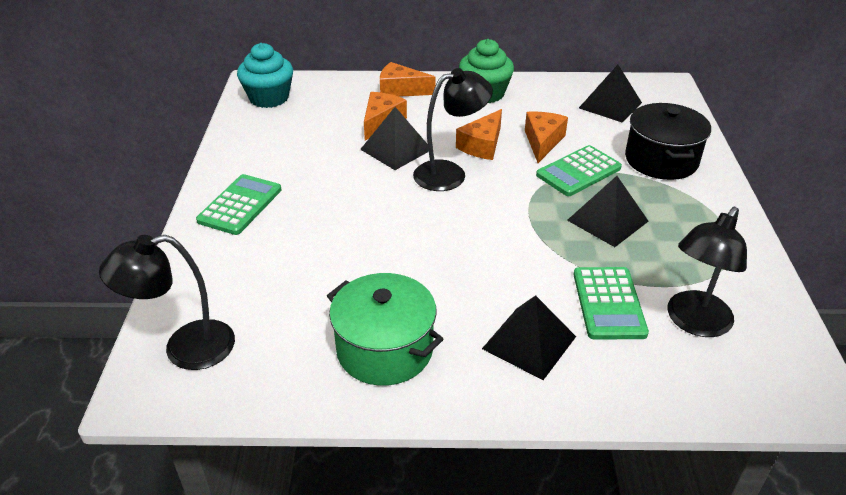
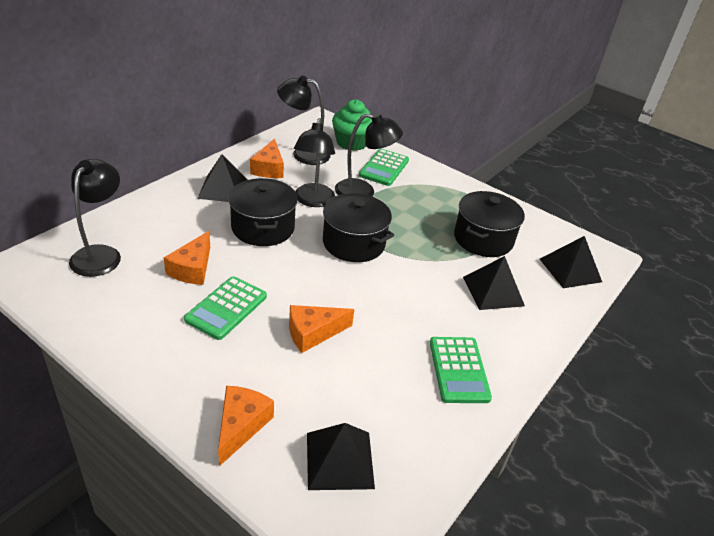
black lamp: 3 -> 4
black pot: 1 -> 3
green pot: 1 -> 0
turquoise cupcake: 1 -> 0

